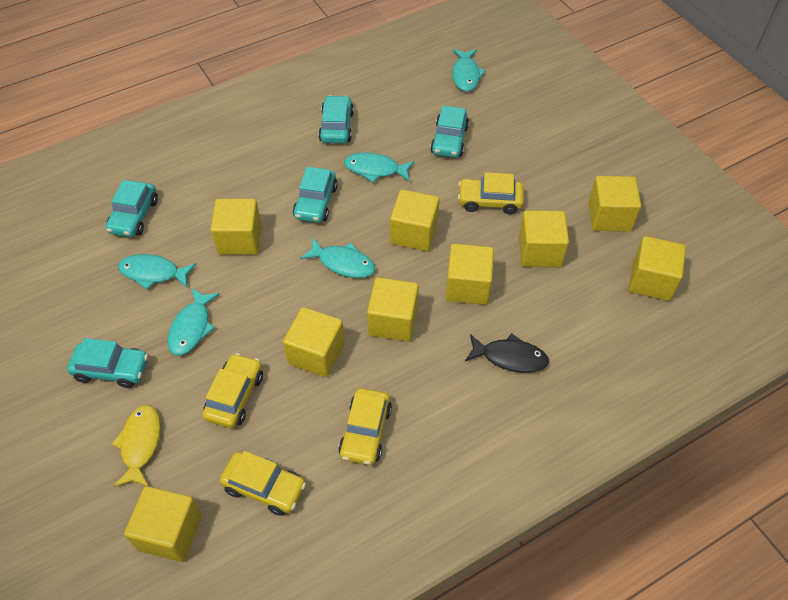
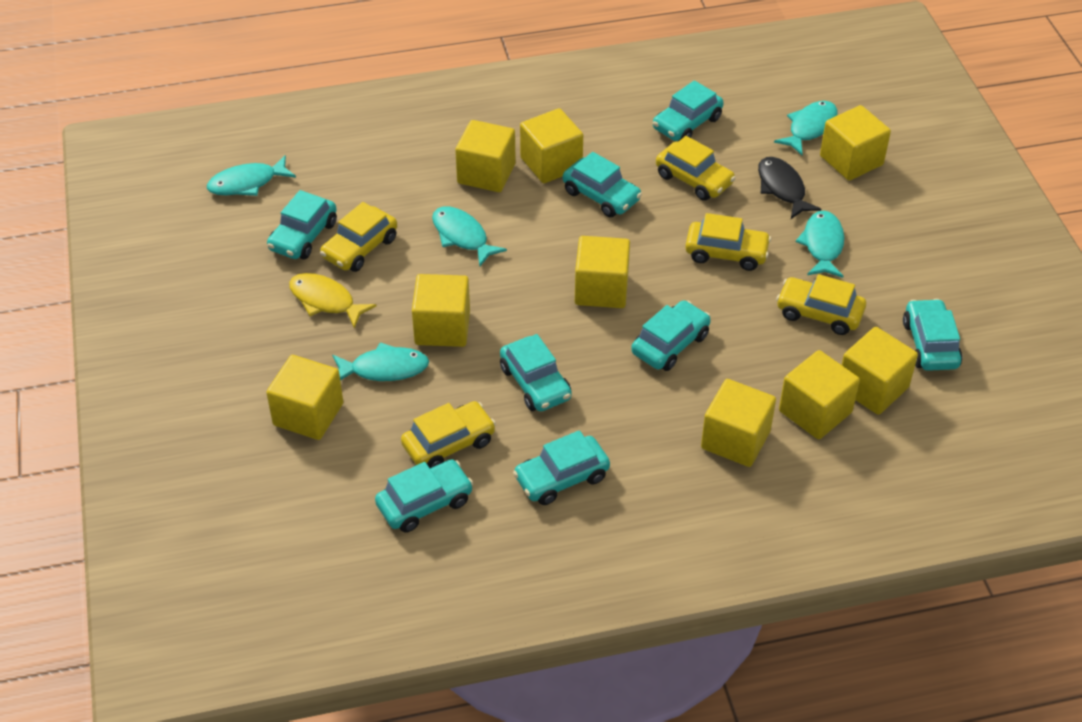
turquoise car: 5 -> 8
yellow car: 4 -> 5

